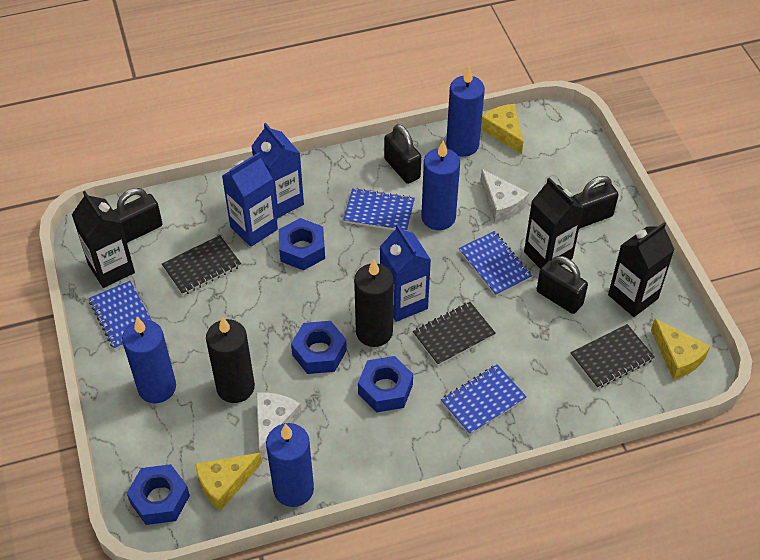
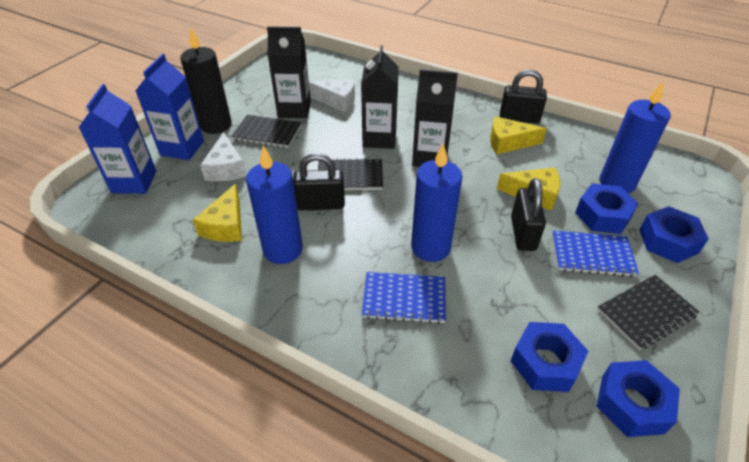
black candle: 2 -> 1
black padlock: 4 -> 3
blue candle: 4 -> 3
blue carton: 3 -> 2
blue notebook: 4 -> 2

